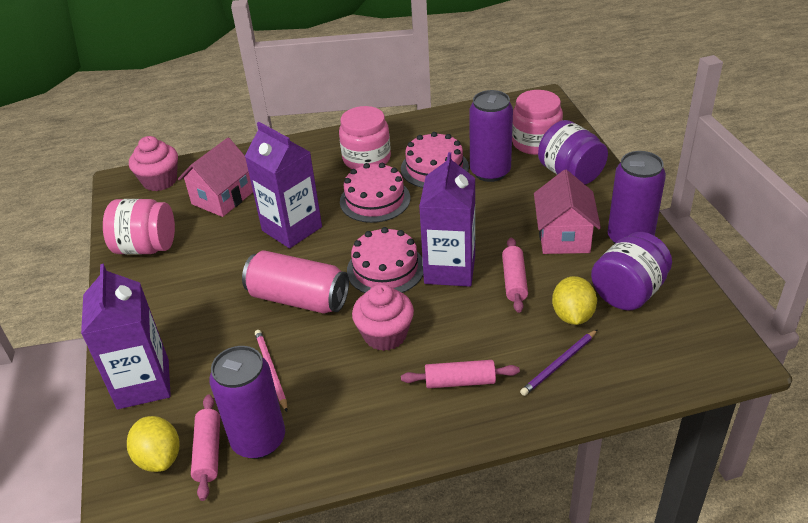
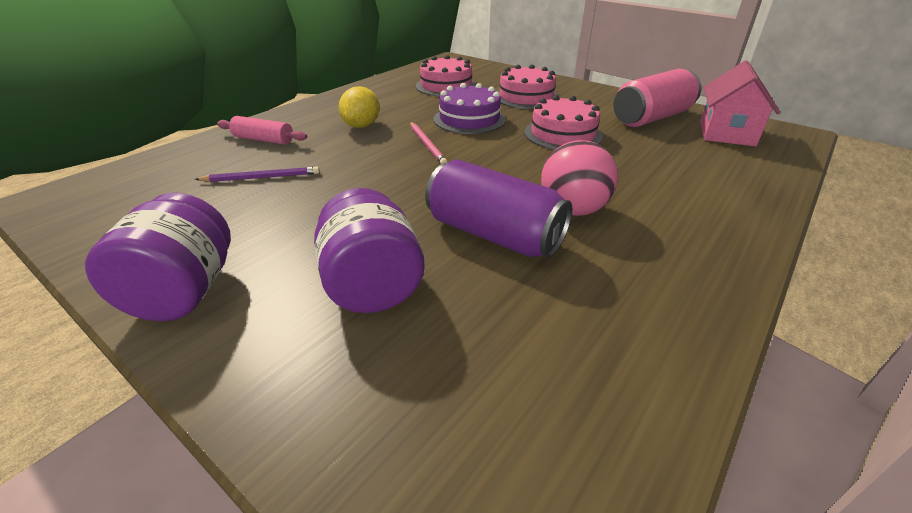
pink ball: 0 -> 1
pink cupcake: 2 -> 0
pink house: 2 -> 1
pink jar: 3 -> 0
pink rolling pin: 3 -> 1
purple cake: 0 -> 1
purple can: 3 -> 1
purple carton: 3 -> 0
yellow lemon: 2 -> 1

